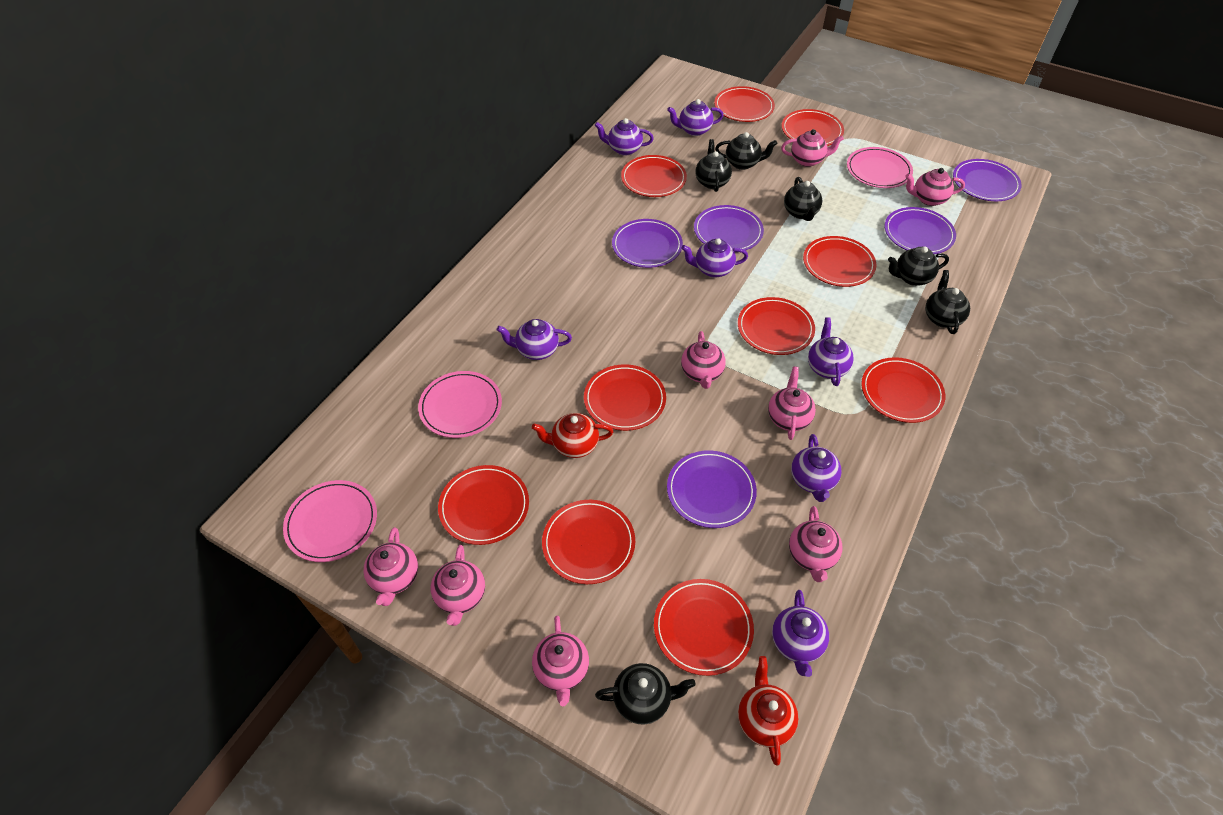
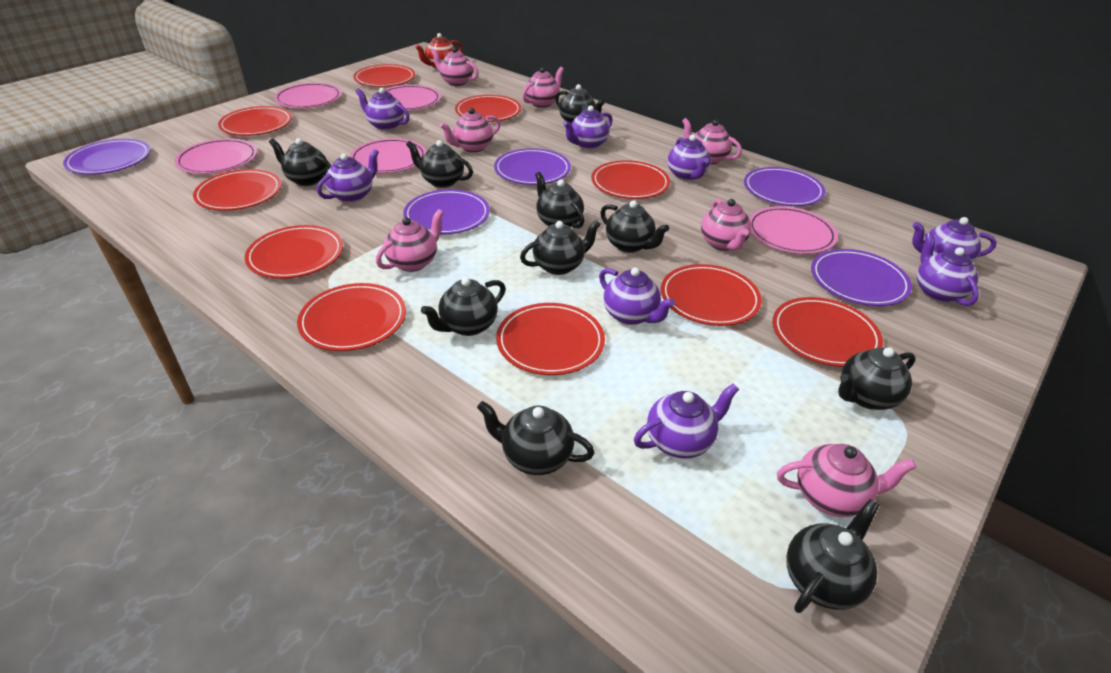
black teapot: 6 -> 10
pink plate: 3 -> 5
pink teapot: 8 -> 7
purple teapot: 7 -> 8
red teapot: 2 -> 1

